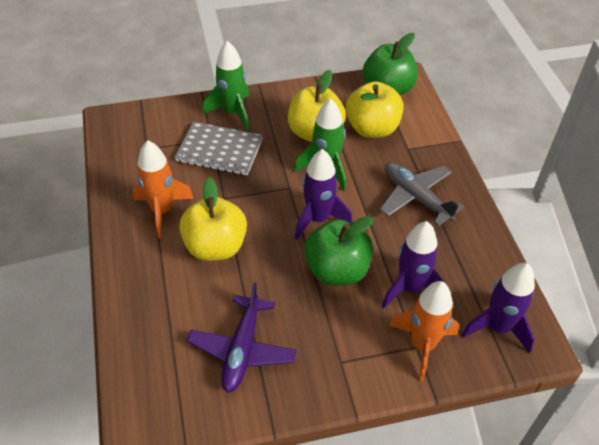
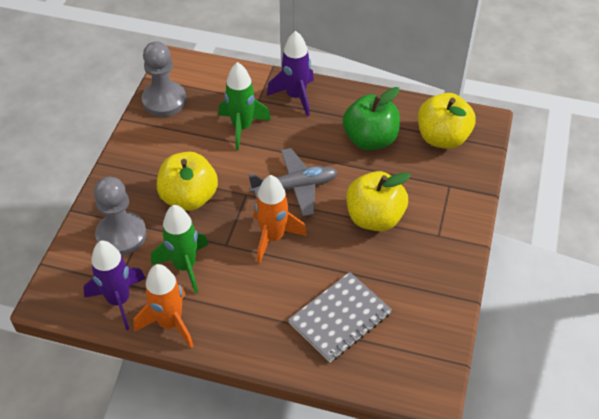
green apple: 2 -> 1
grey pawn: 0 -> 2
purple plane: 1 -> 0
purple rocket: 3 -> 2

